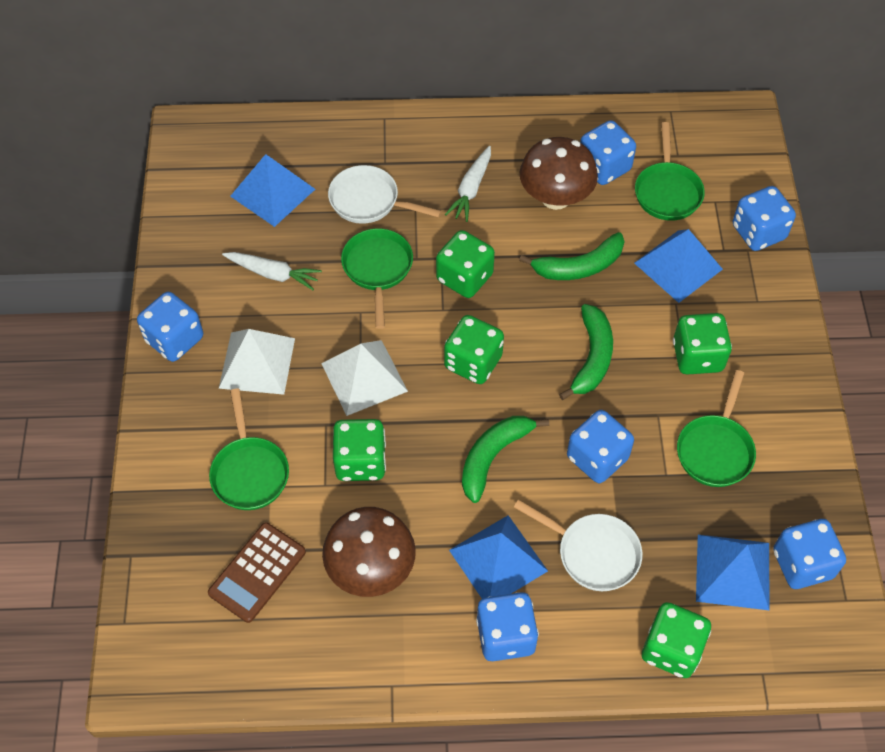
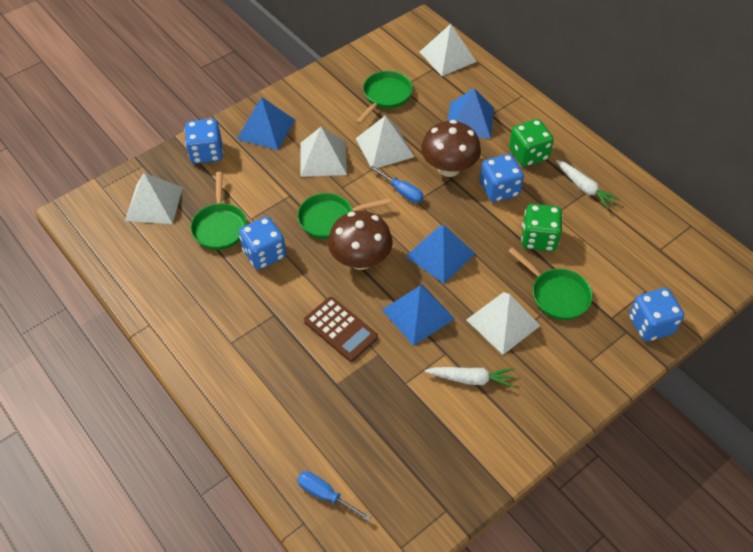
blue dice: 6 -> 4
blue screwdriver: 0 -> 2
green banana: 3 -> 0
green dice: 5 -> 2
white pan: 2 -> 0
white pyramid: 2 -> 5

